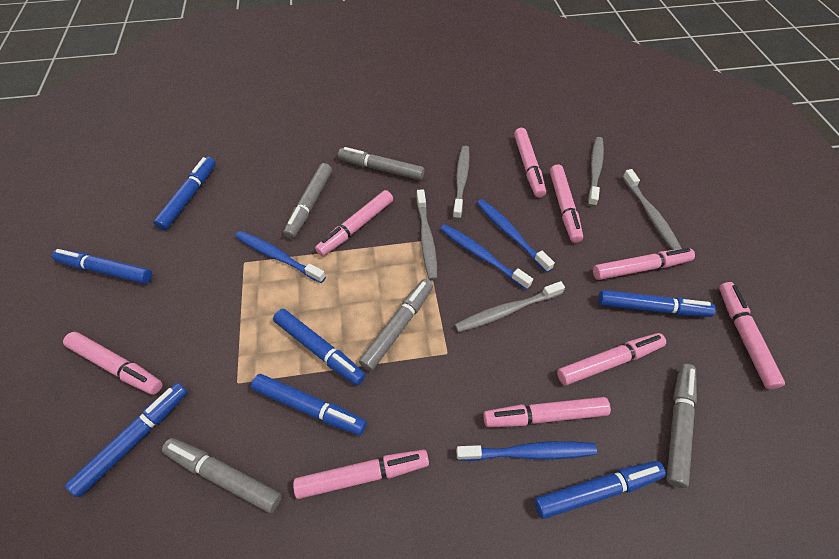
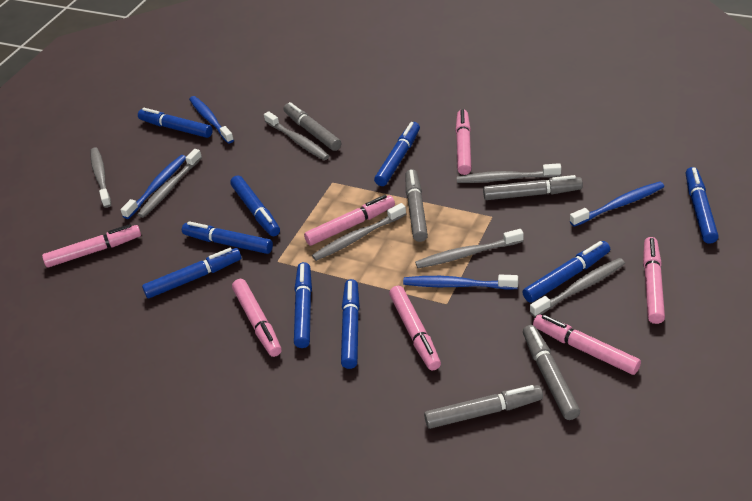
blue marker: 7 -> 9
grey toothbrush: 5 -> 7
pink marker: 9 -> 7

